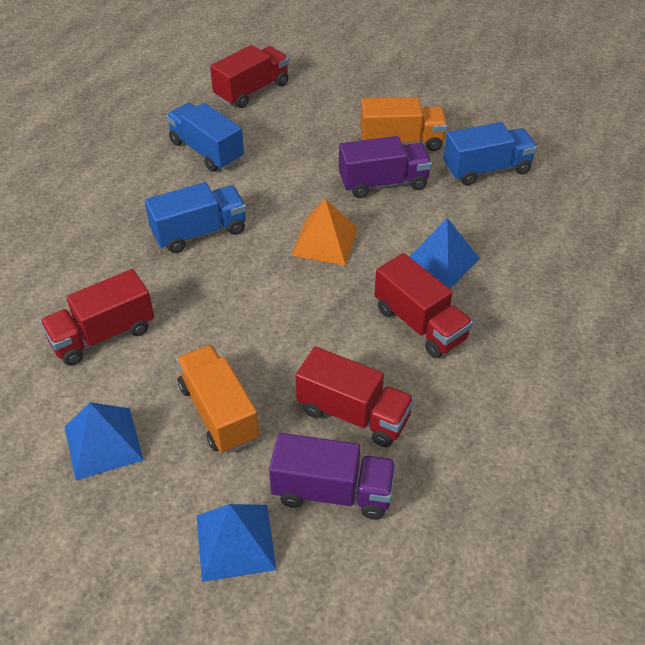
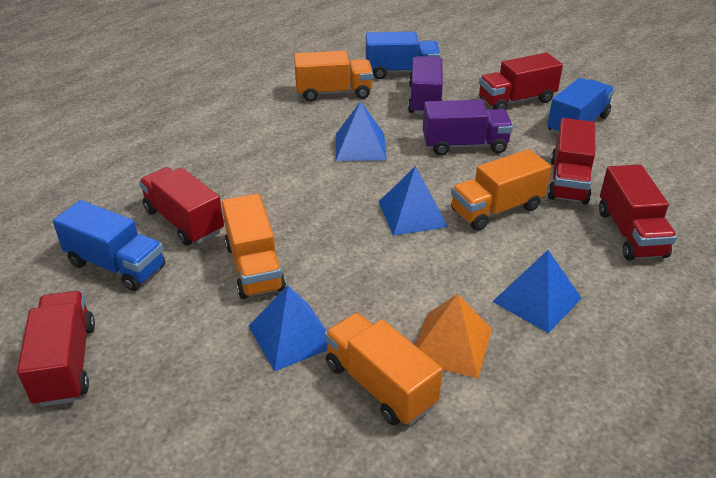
blue pyramid: 3 -> 4
orange truck: 2 -> 4
red truck: 4 -> 5

